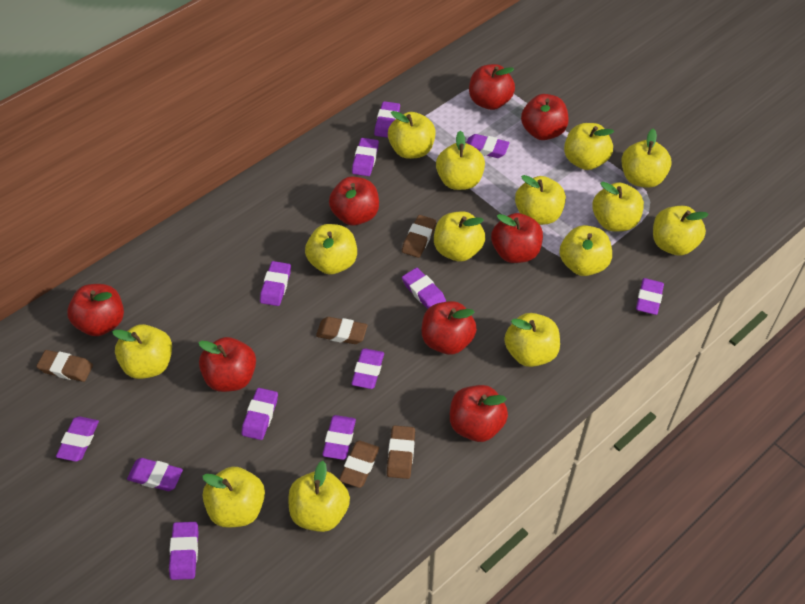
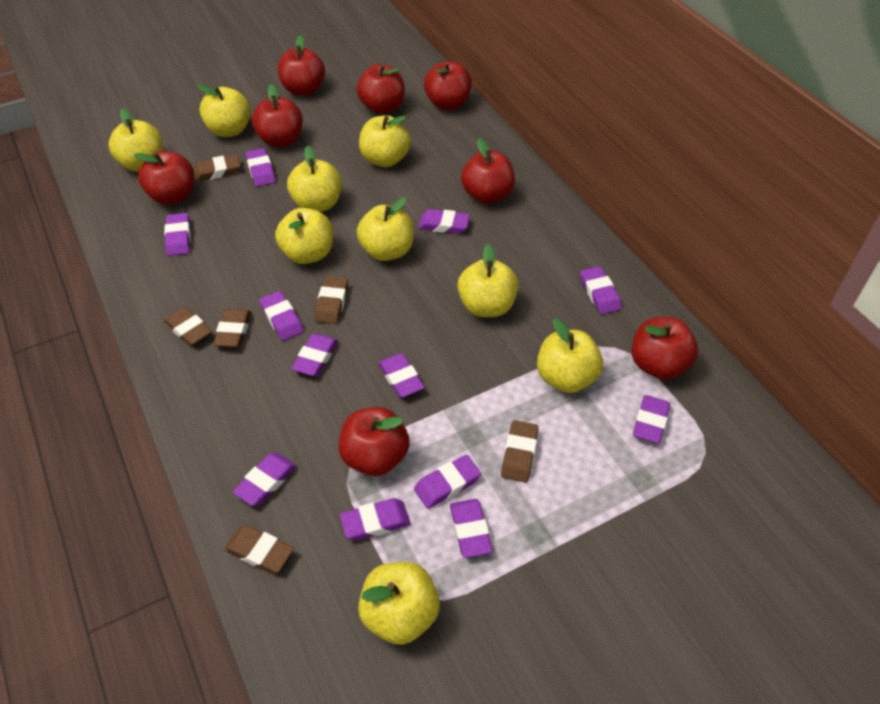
brown eraser: 5 -> 6
yellow apple: 14 -> 9

